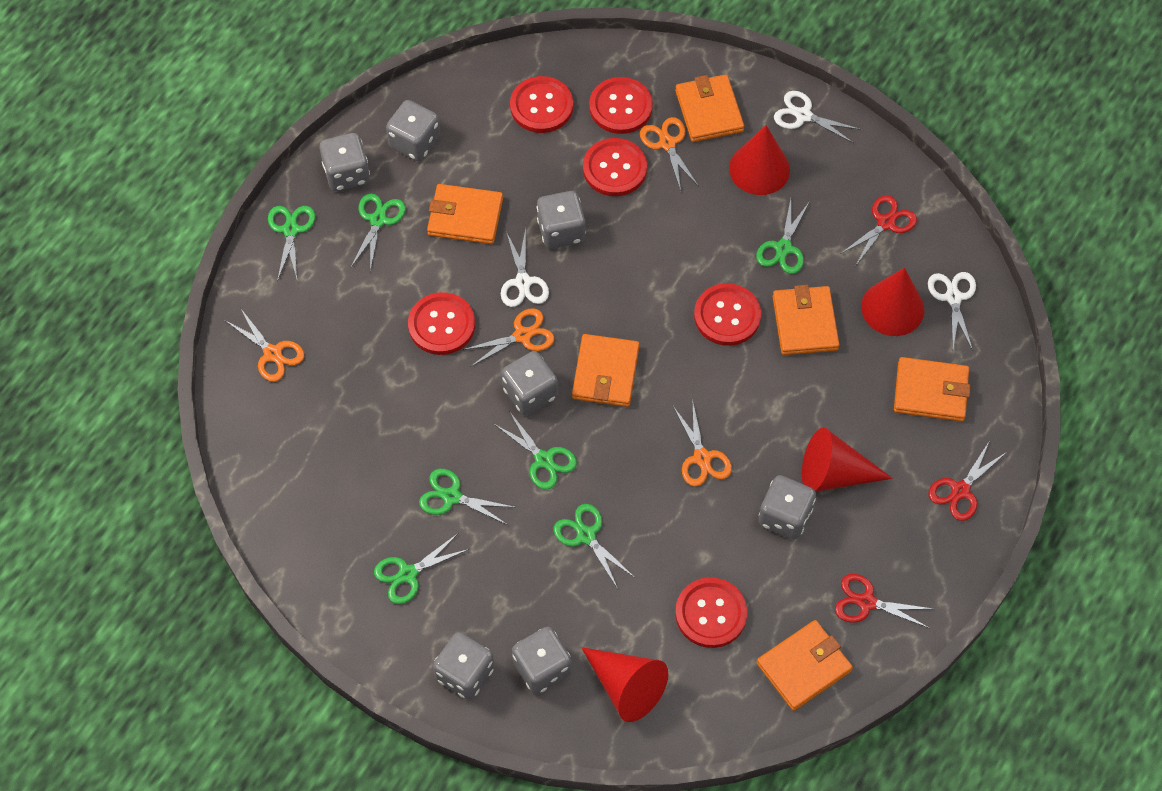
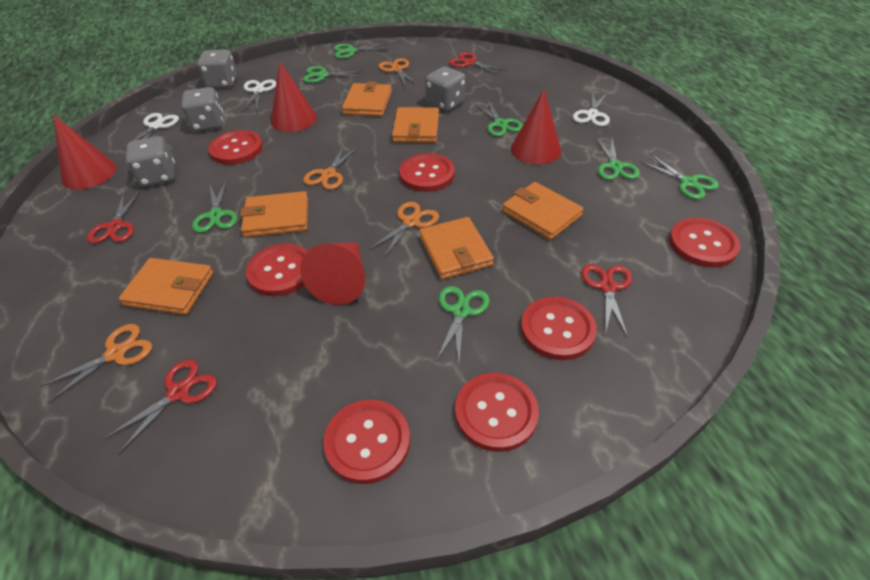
grey dice: 7 -> 4
red button: 6 -> 7
red scissors: 3 -> 4

